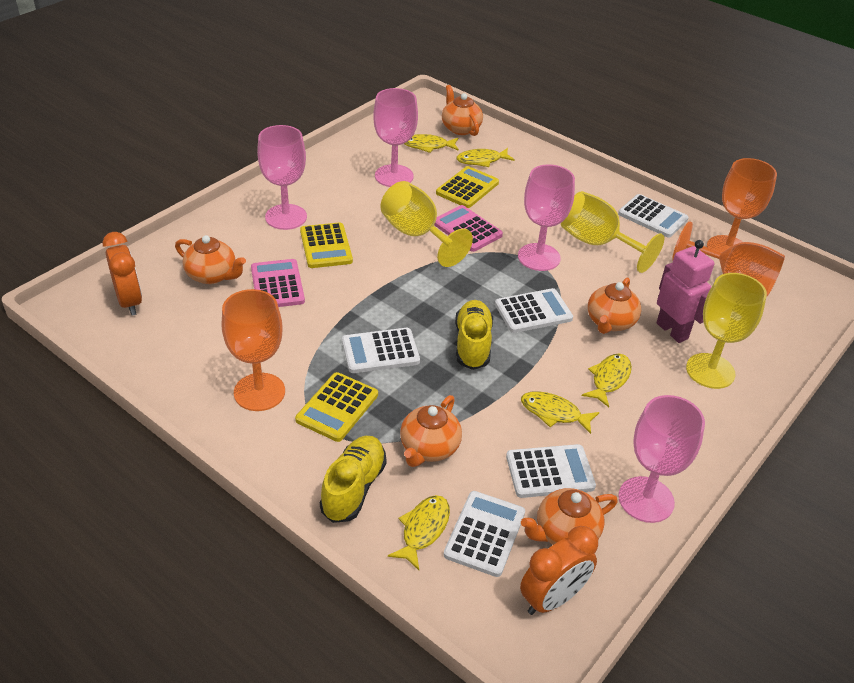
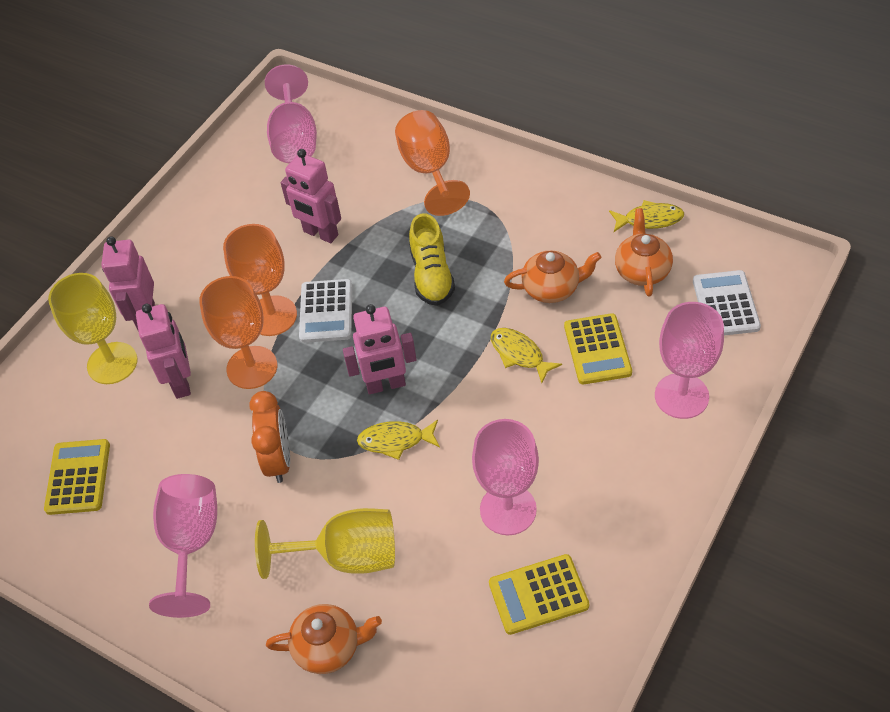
orange clock: 2 -> 1
orange teapot: 5 -> 3
pink calculator: 2 -> 0
pink robot: 1 -> 4
white calculator: 5 -> 2
yellow fish: 5 -> 3
yellow goblet: 3 -> 2
yellow shoe: 2 -> 1

